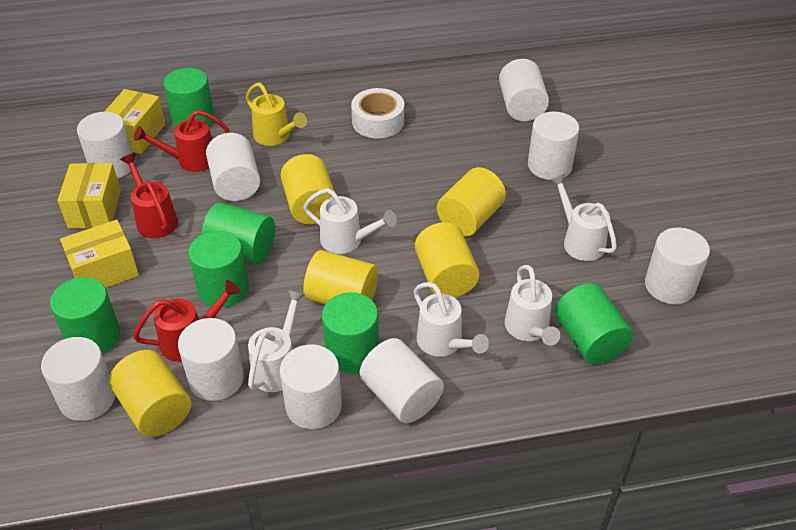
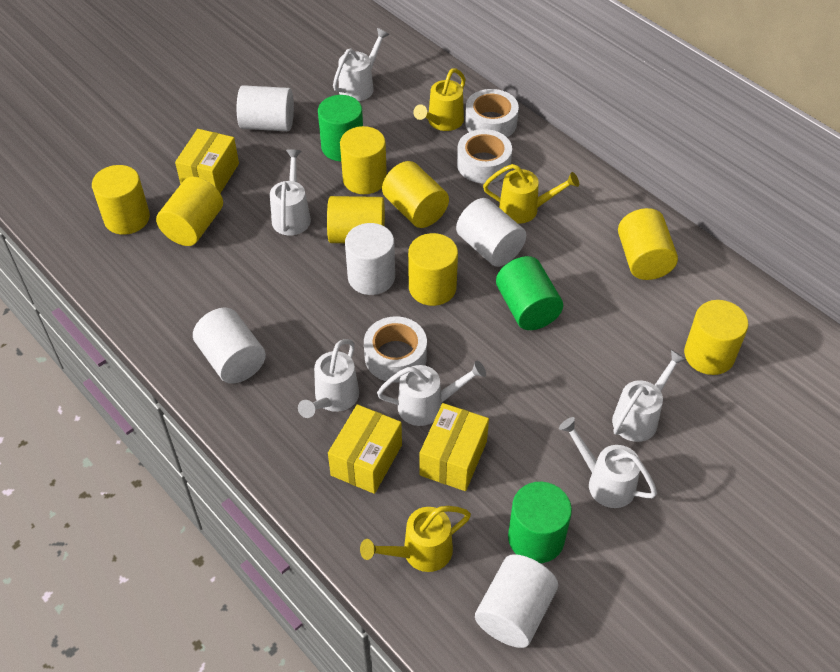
green cylinder: 6 -> 3
red watering can: 3 -> 0
white cylinder: 9 -> 5
white tape: 1 -> 3
white watering can: 5 -> 6
yellow cylinder: 5 -> 8
yellow watering can: 1 -> 3

